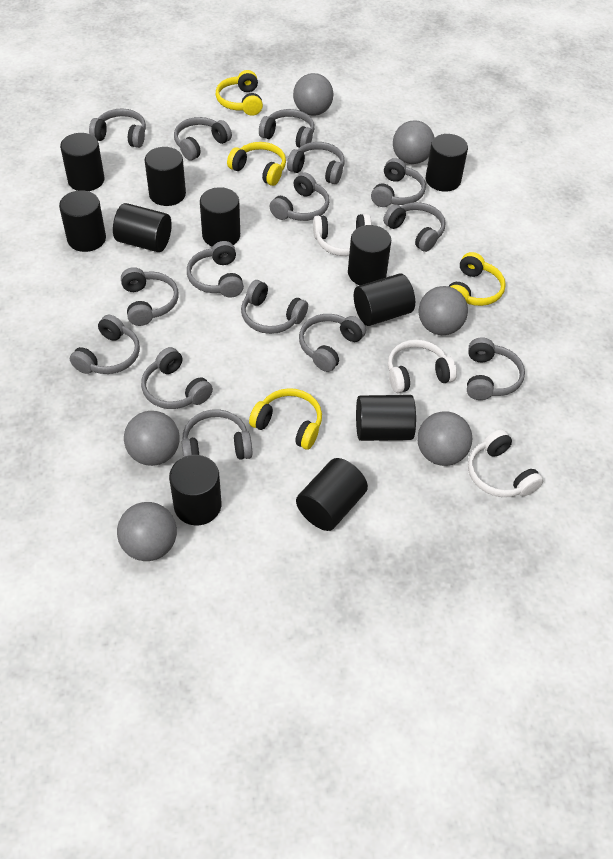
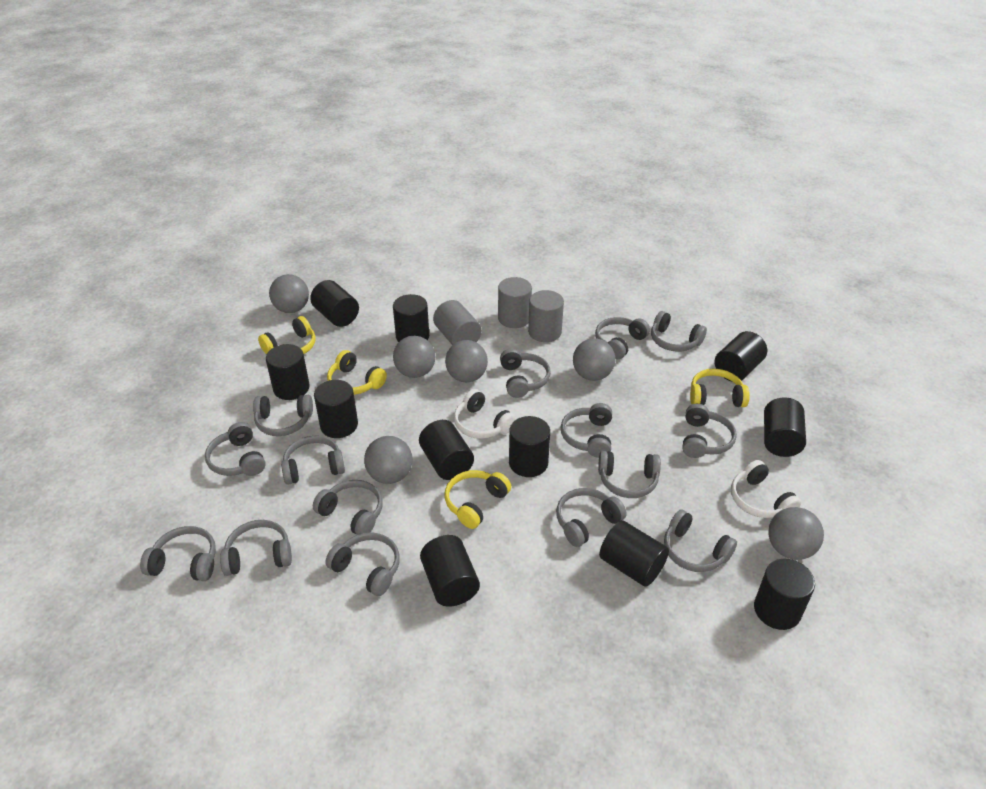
grey cylinder: 0 -> 3
white headphones: 3 -> 2

